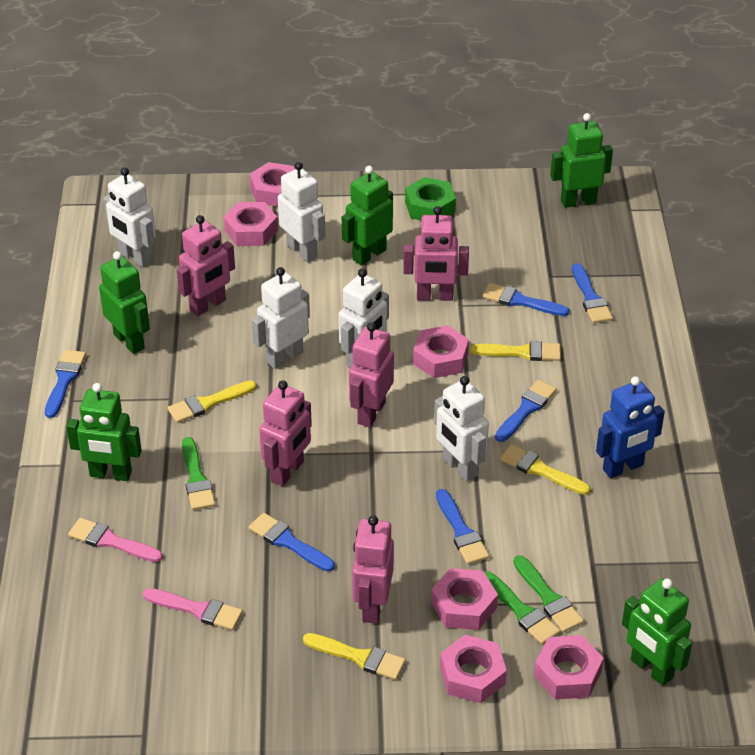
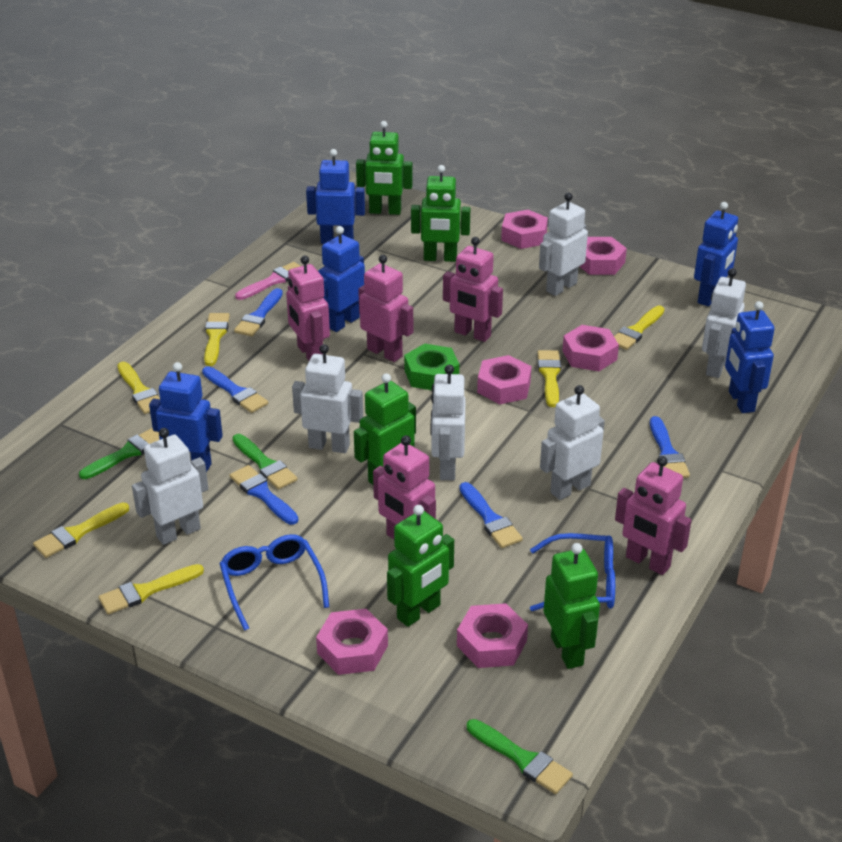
blue brush: 6 -> 5
blue glasses: 0 -> 2
blue robot: 1 -> 5
pink brush: 2 -> 1
white robot: 5 -> 6
yellow brush: 4 -> 6

